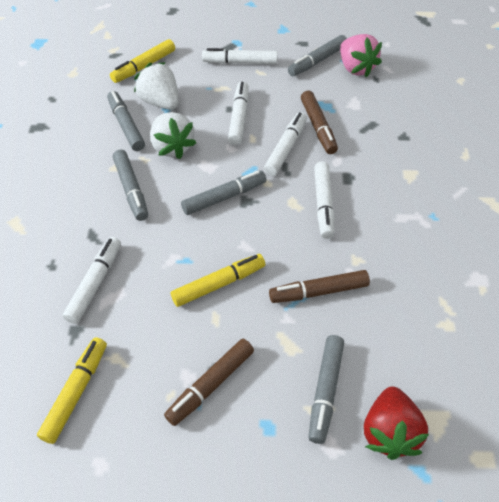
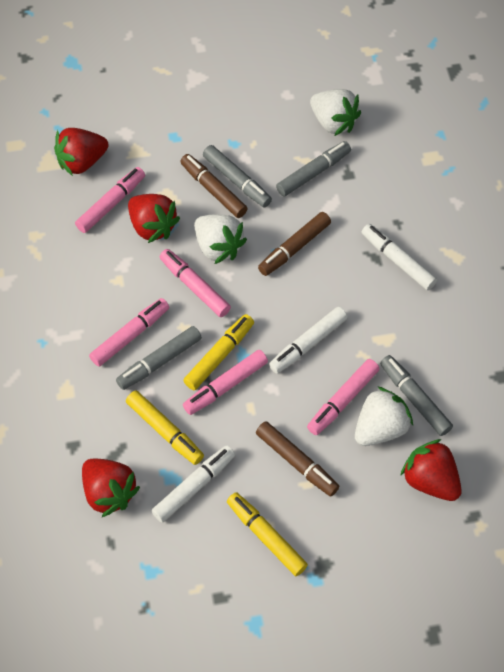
grey marker: 5 -> 4
pink marker: 0 -> 5
pink strawberry: 1 -> 0
red strawberry: 1 -> 4
white marker: 5 -> 3
white strawberry: 2 -> 3

